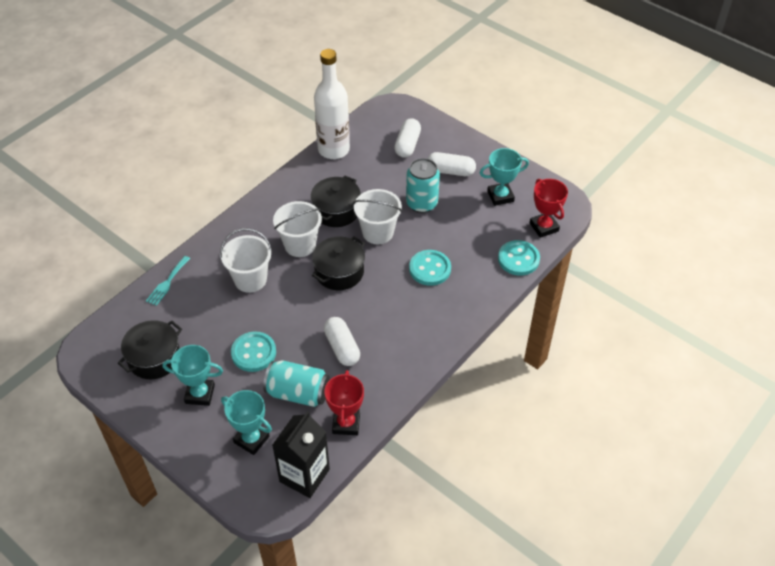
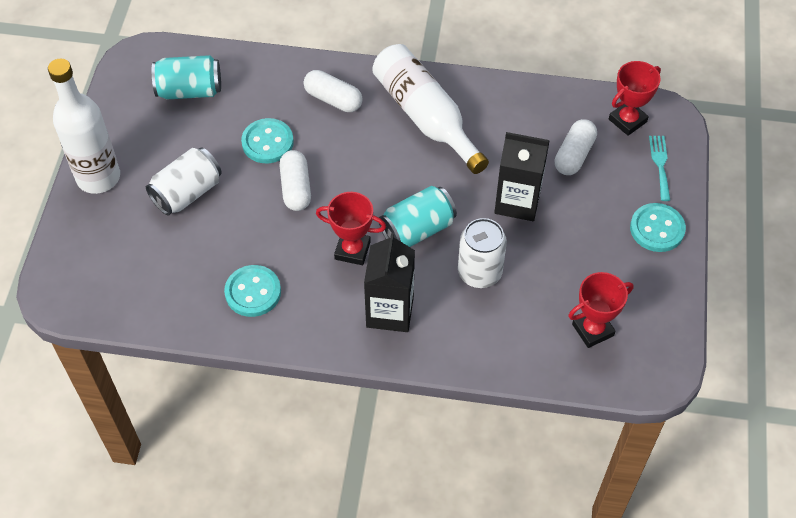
black carton: 1 -> 2
black pot: 3 -> 0
red trophy: 2 -> 3
turquoise trophy: 3 -> 0
white bottle: 1 -> 2
white bucket: 3 -> 0
white can: 0 -> 2

